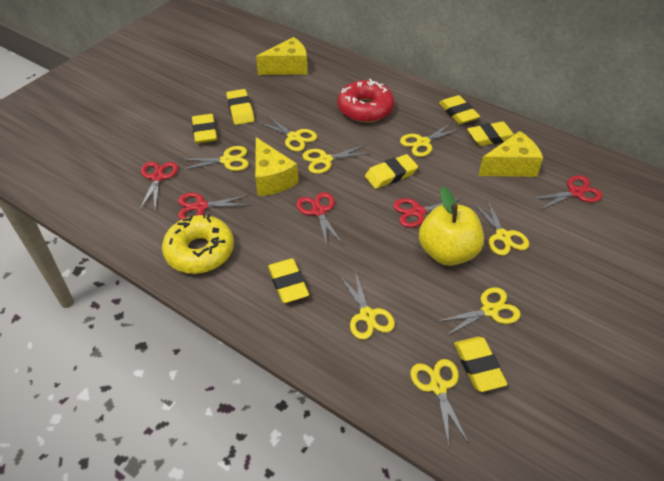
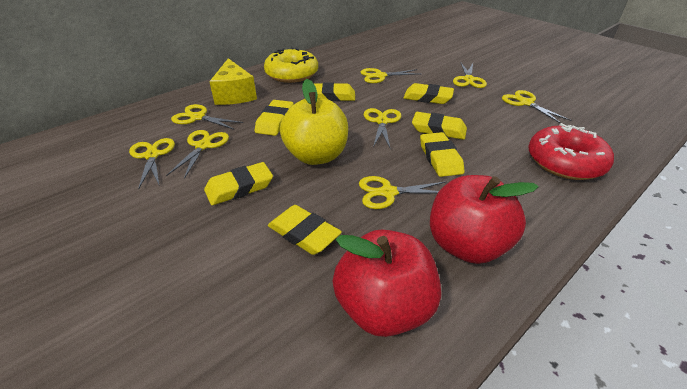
red apple: 0 -> 2
red scissors: 5 -> 0
yellow cheese: 3 -> 1

